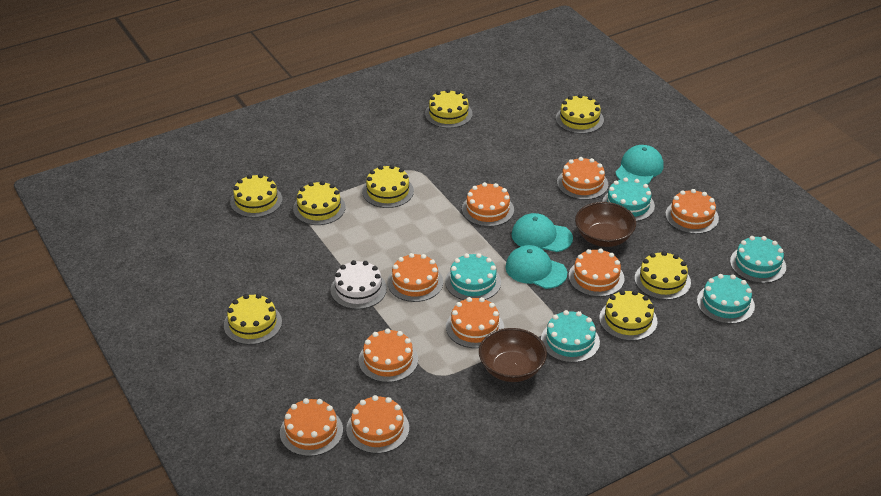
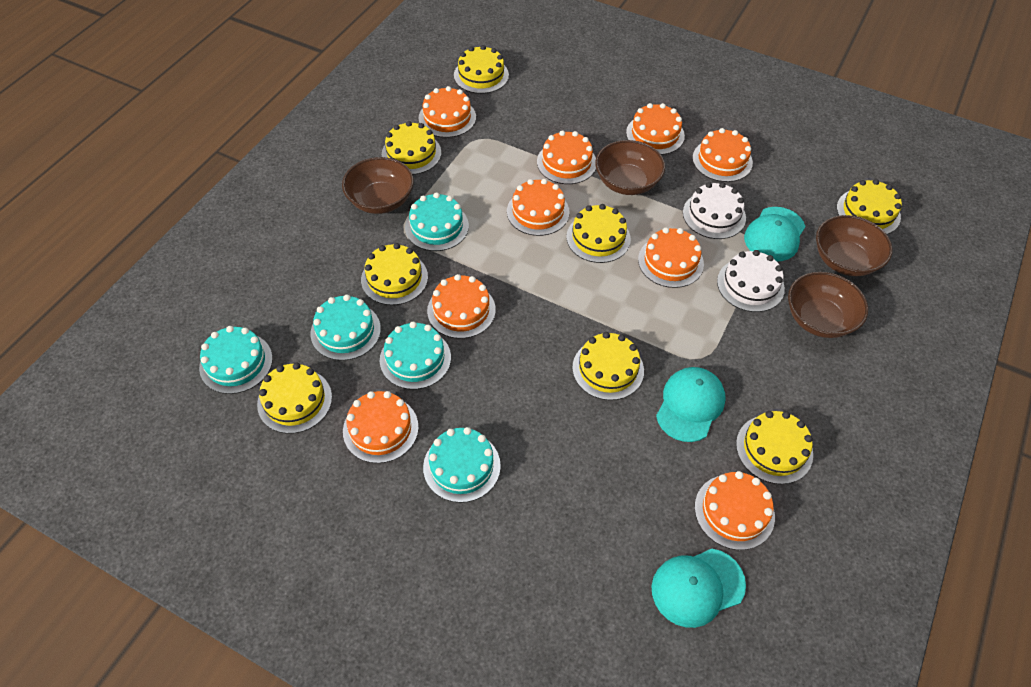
brown bowl: 2 -> 4
white cake: 1 -> 2

